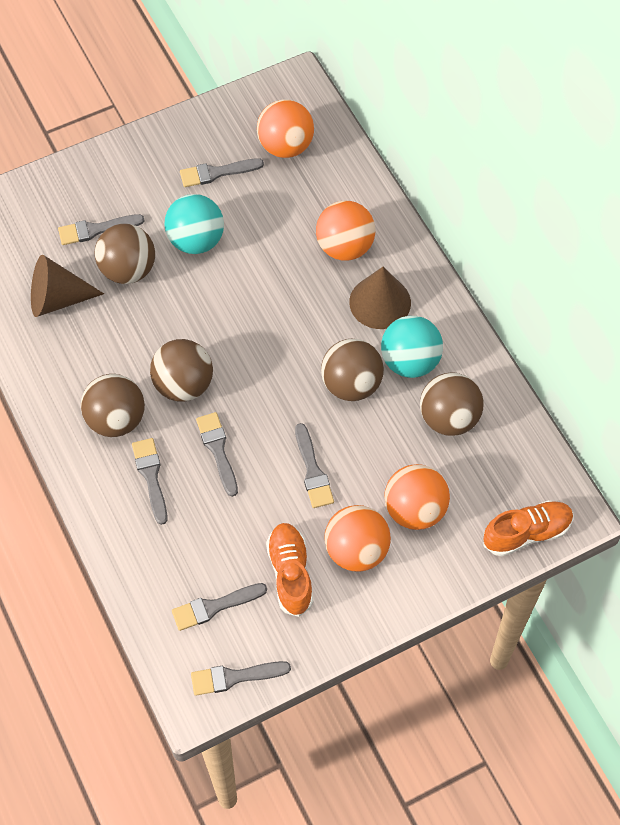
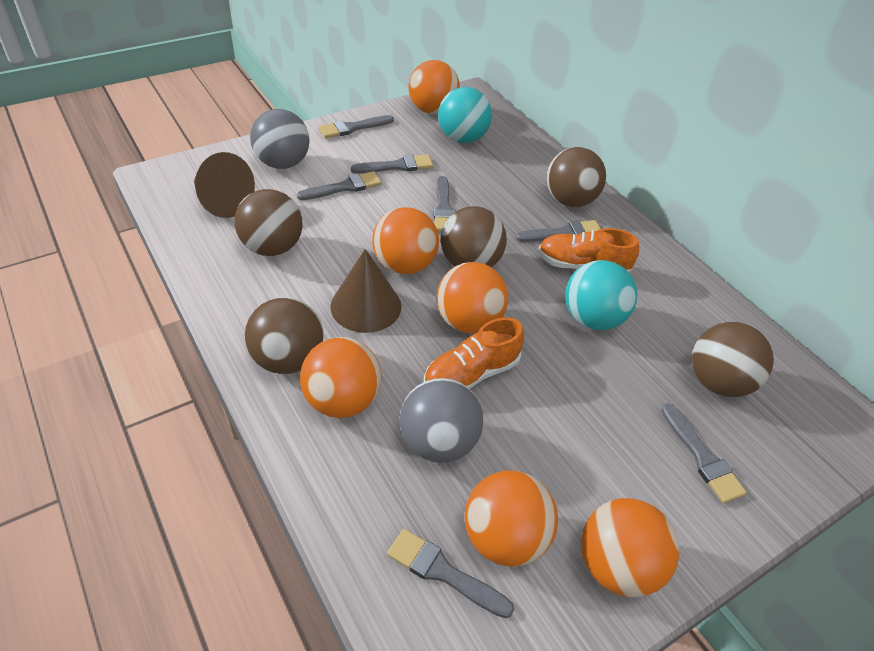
grey ball: 0 -> 2
orange ball: 4 -> 6

